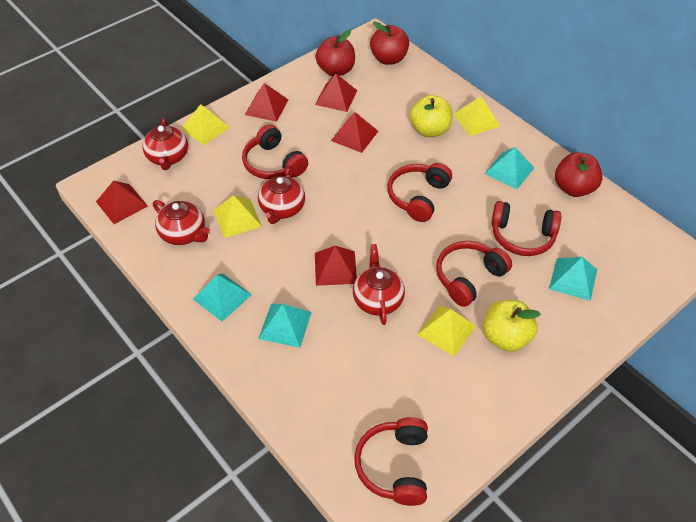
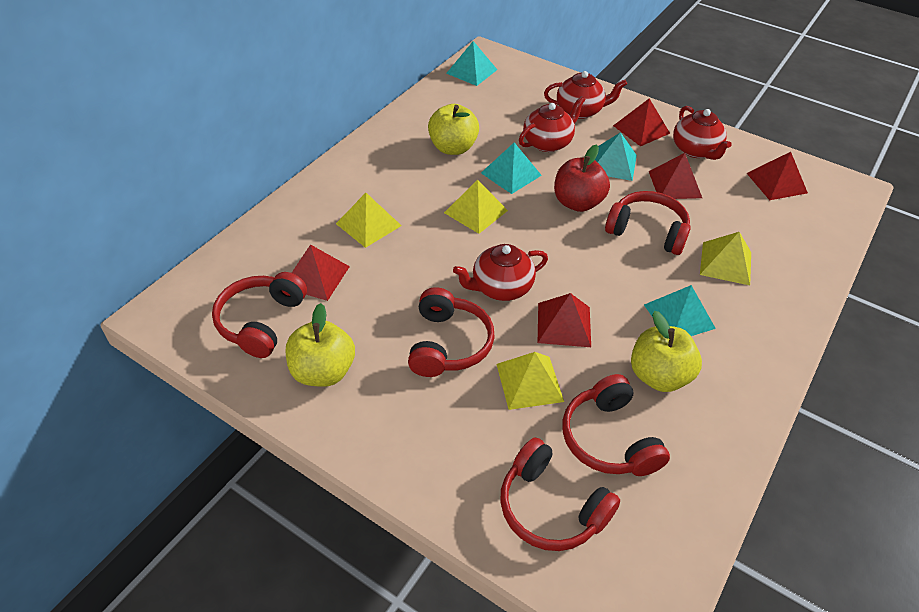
red apple: 3 -> 1
yellow apple: 2 -> 3

